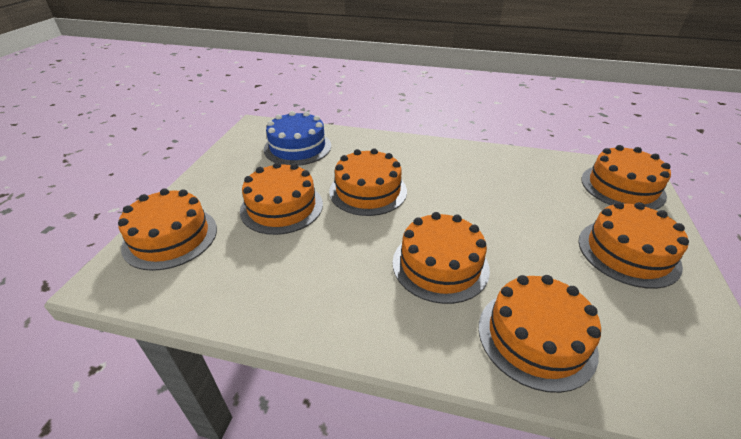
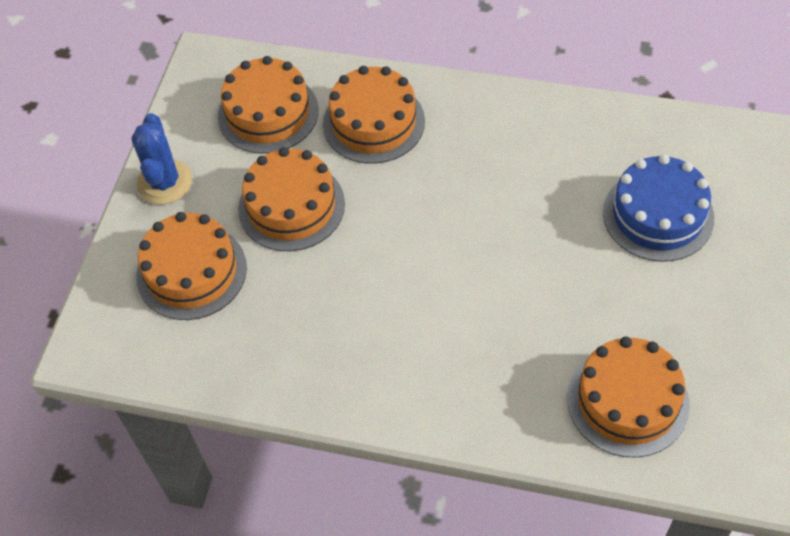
blue cactus: 0 -> 1
orange cake: 7 -> 5

